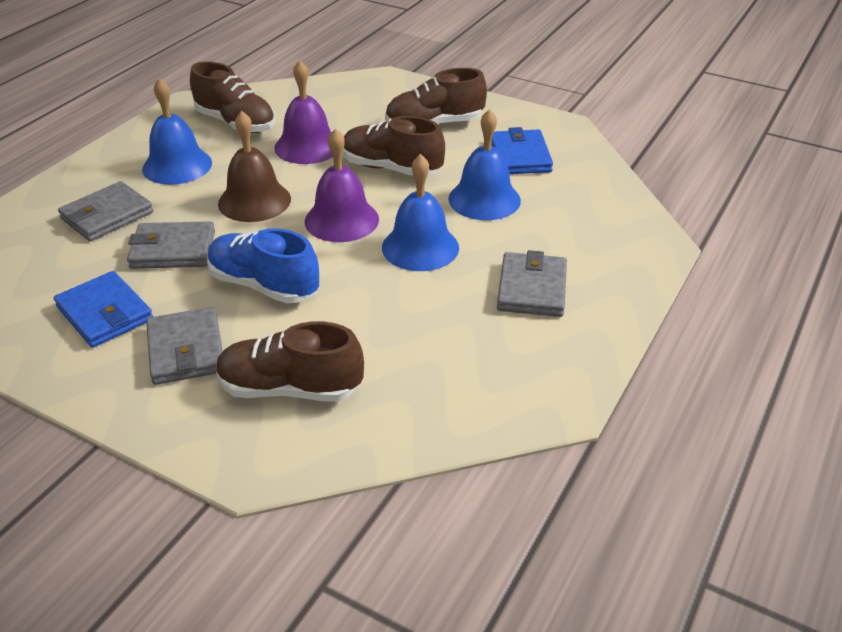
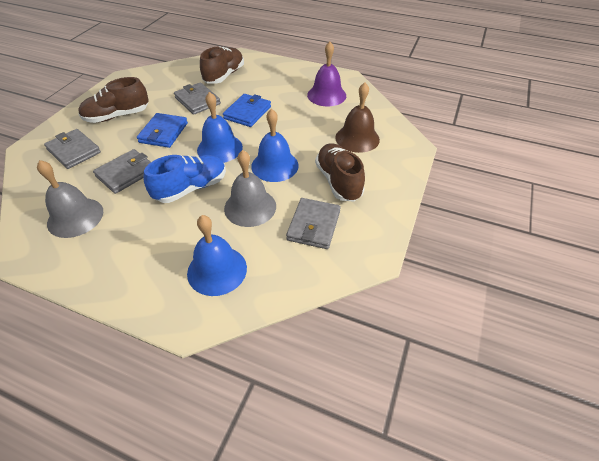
brown shoe: 4 -> 3
grey bell: 0 -> 2
purple bell: 2 -> 1

